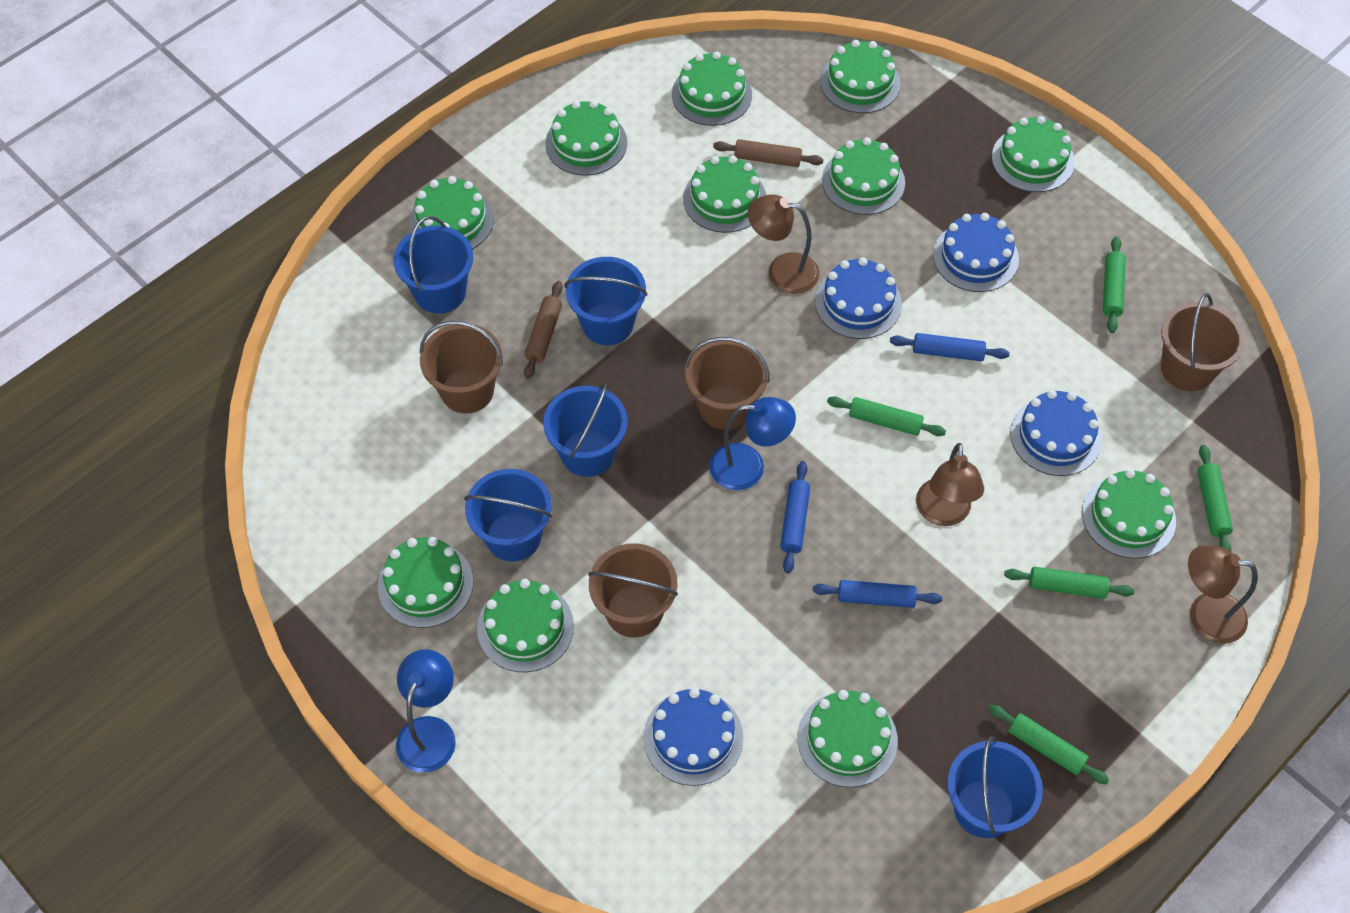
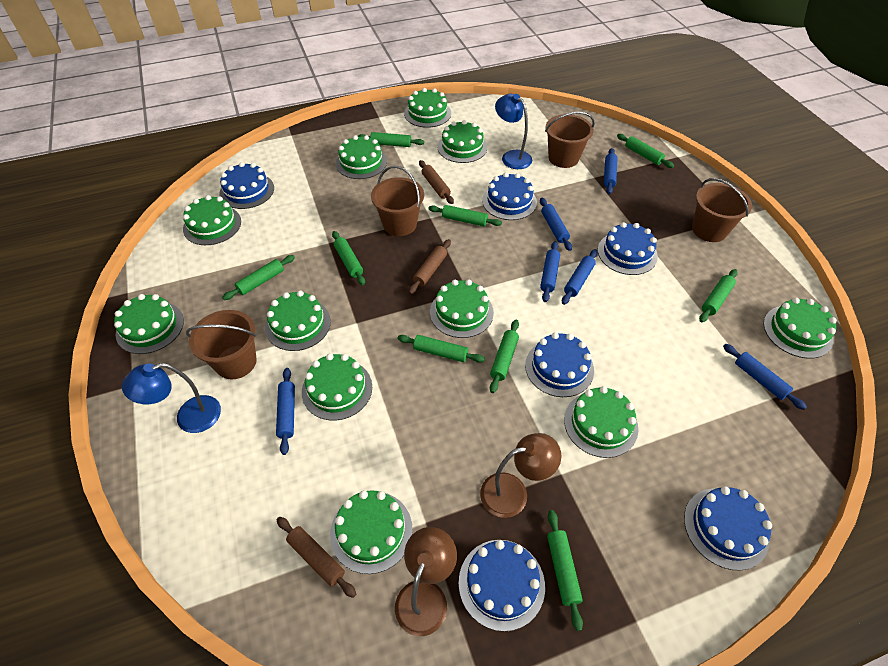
blue bucket: 5 -> 0
blue cake: 4 -> 6
blue rolling pin: 3 -> 6
brown lamp: 3 -> 2
brown rolling pin: 2 -> 3
green rolling pin: 5 -> 9

